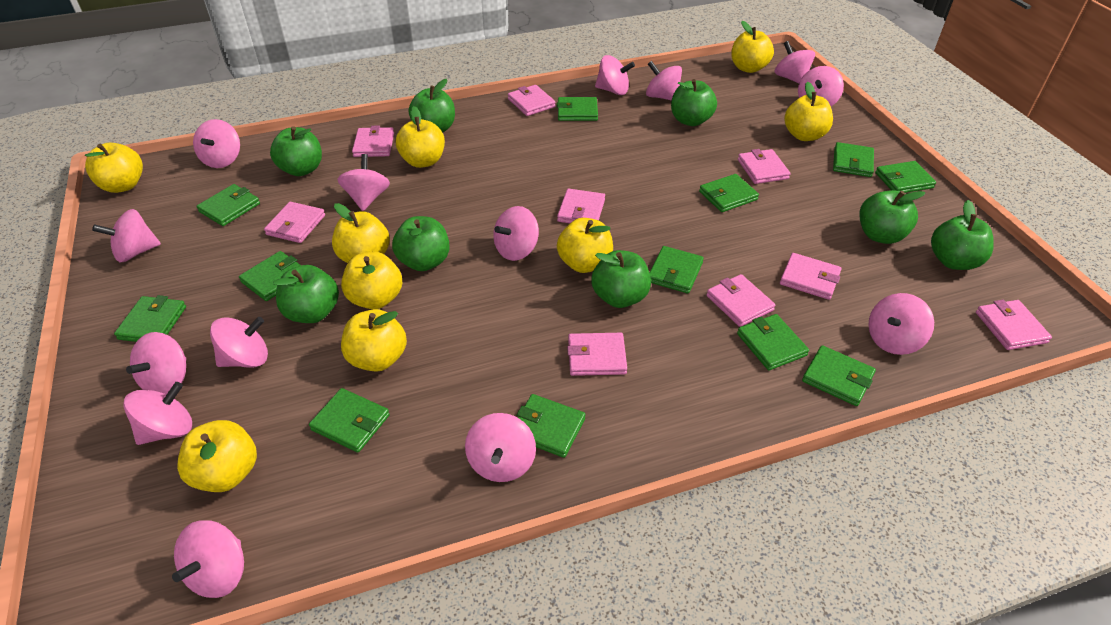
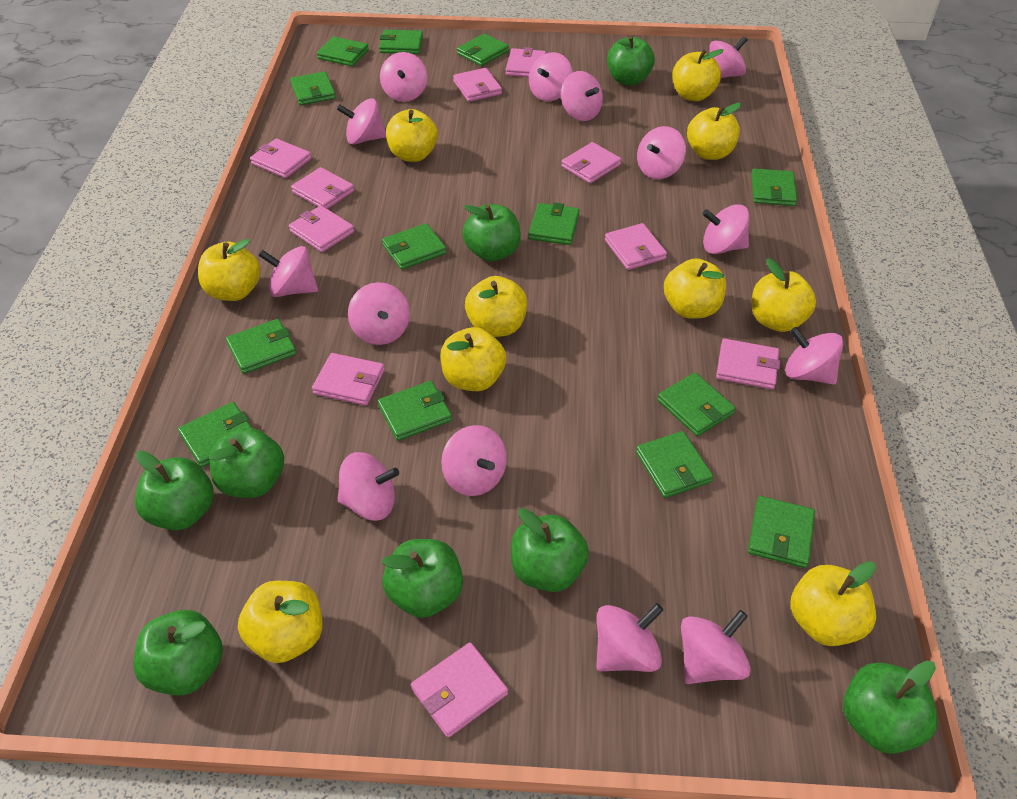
green wallet: 12 -> 13
pink wallet: 9 -> 10
yellow apple: 9 -> 10

